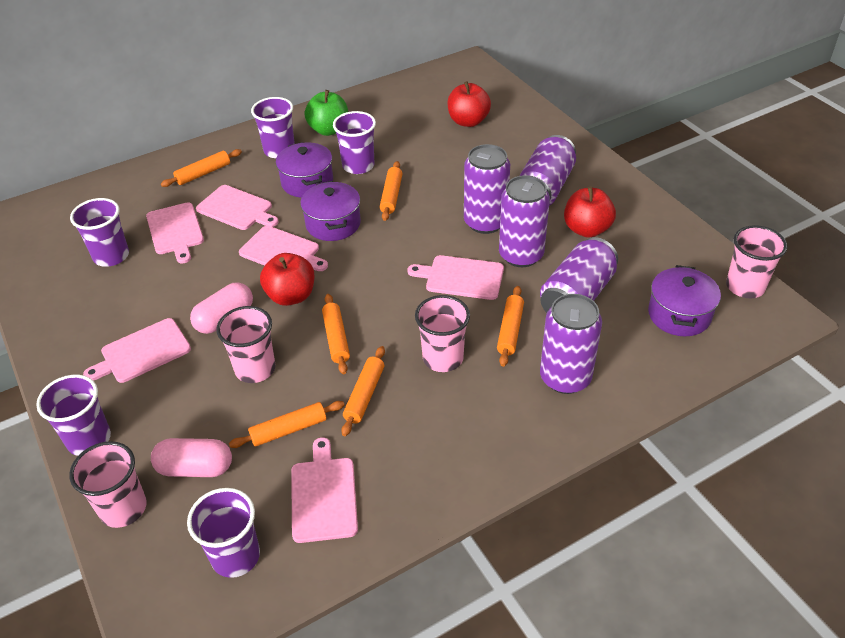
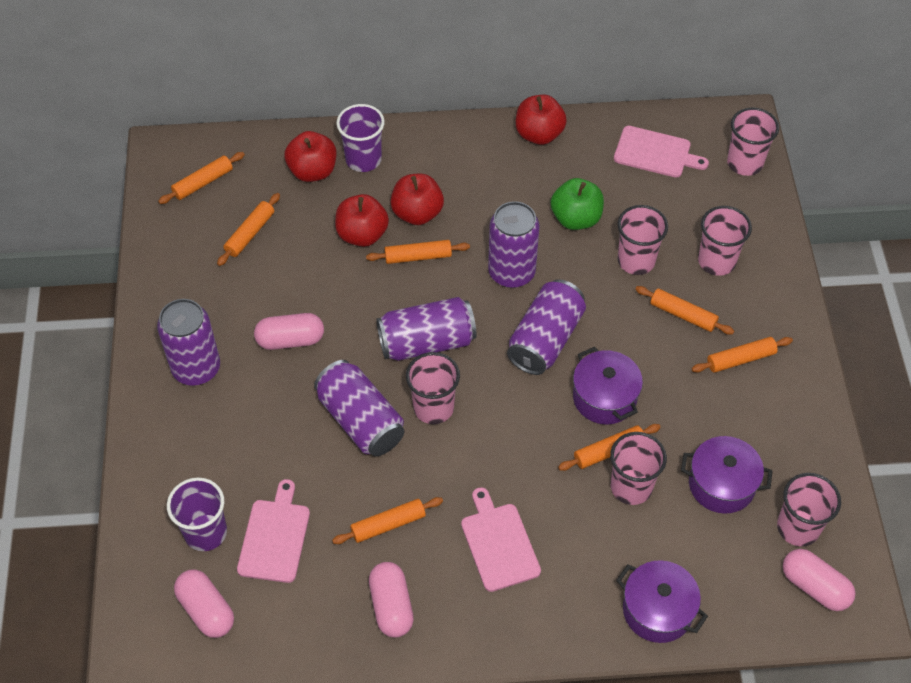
orange rolling pin: 6 -> 7
pink capsule: 2 -> 4
pink cup: 4 -> 6
pink cutting board: 6 -> 3
purple cup: 5 -> 2
red apple: 3 -> 4

